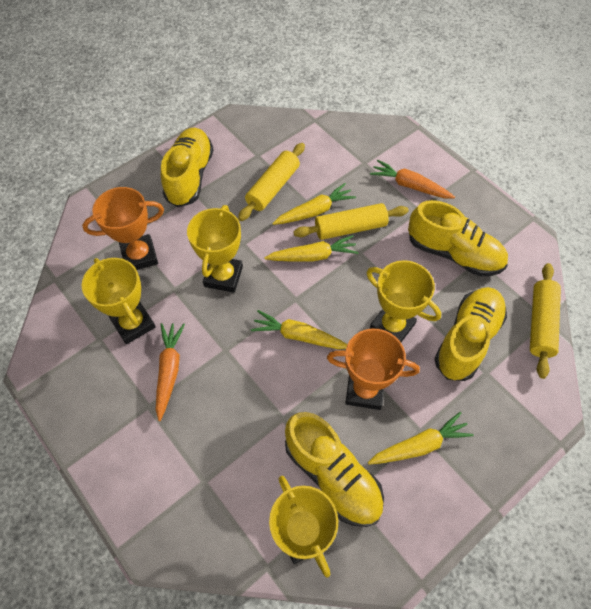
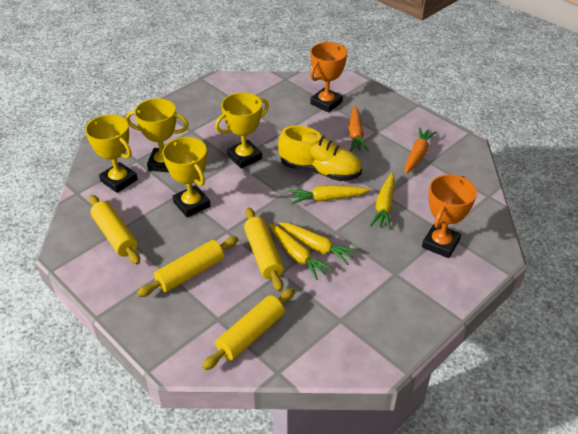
yellow rolling pin: 3 -> 4
yellow shoe: 4 -> 1

